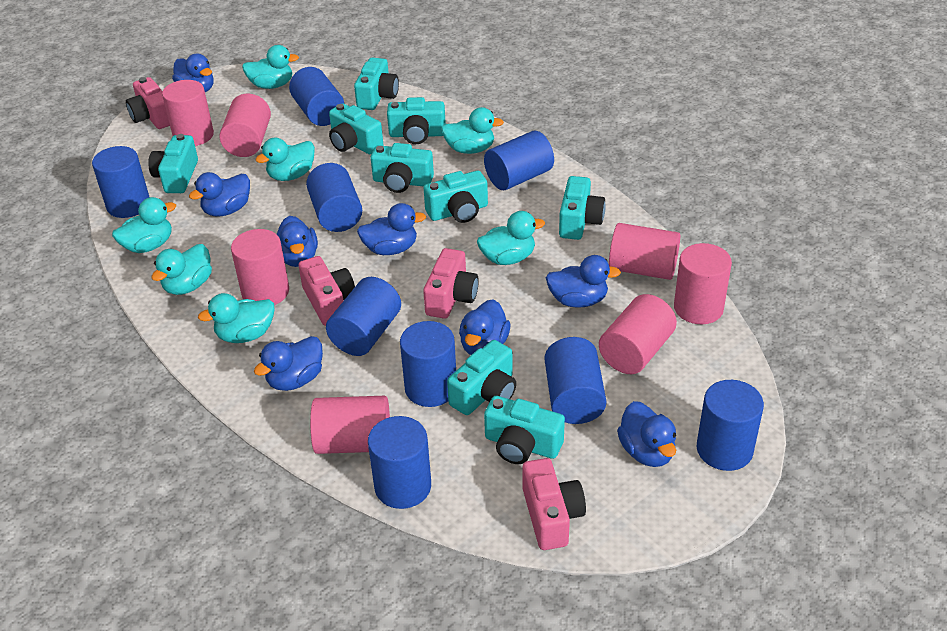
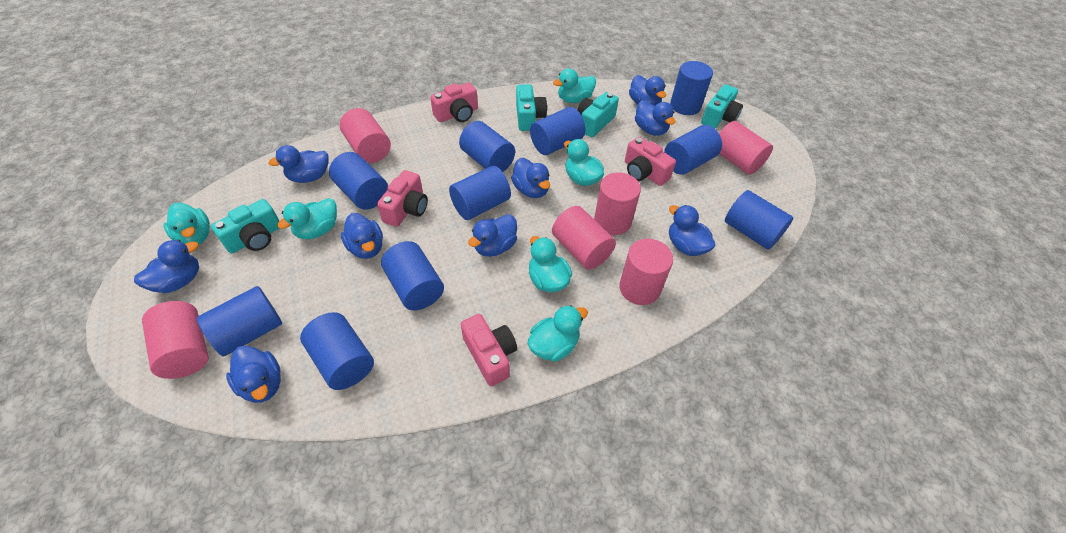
blue cylinder: 9 -> 10
blue duck: 8 -> 9
pink cylinder: 7 -> 6
turquoise camera: 9 -> 4
turquoise duck: 7 -> 6

